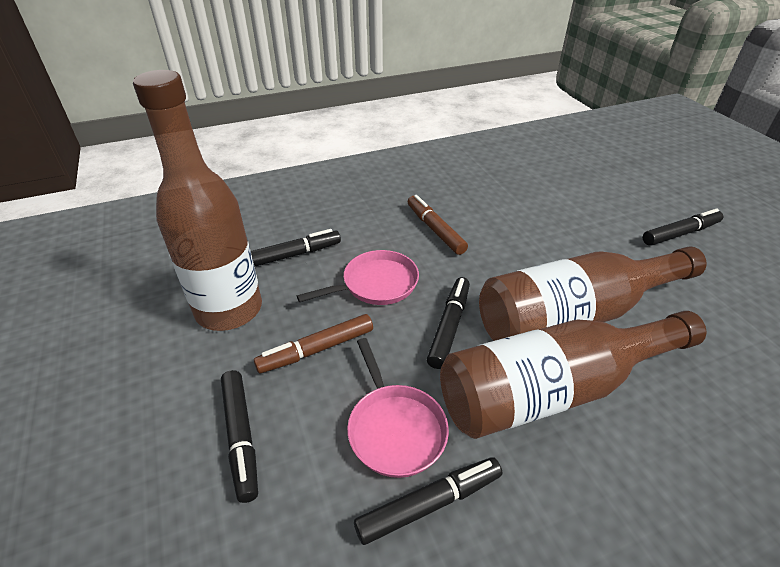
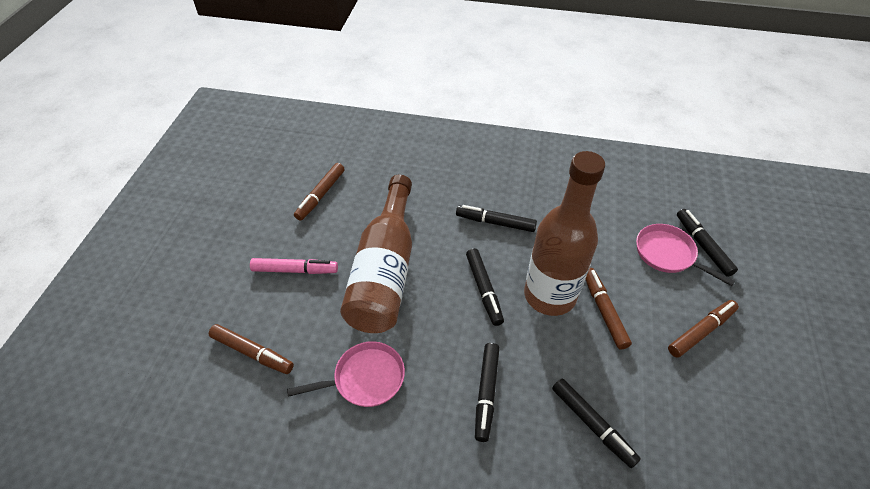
brown bottle: 3 -> 2
brown marker: 2 -> 4
pink marker: 0 -> 1

